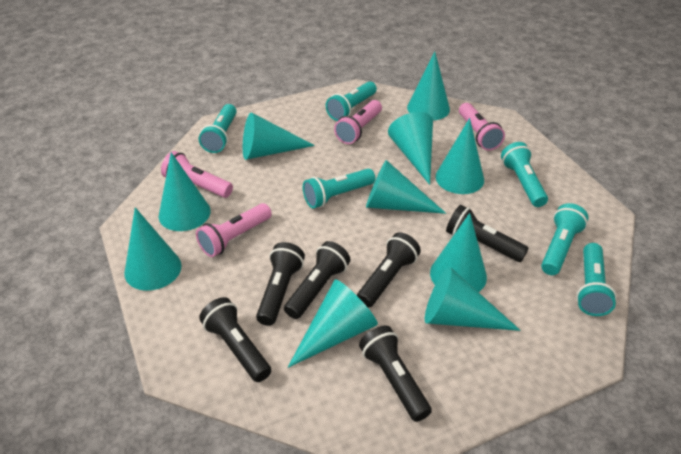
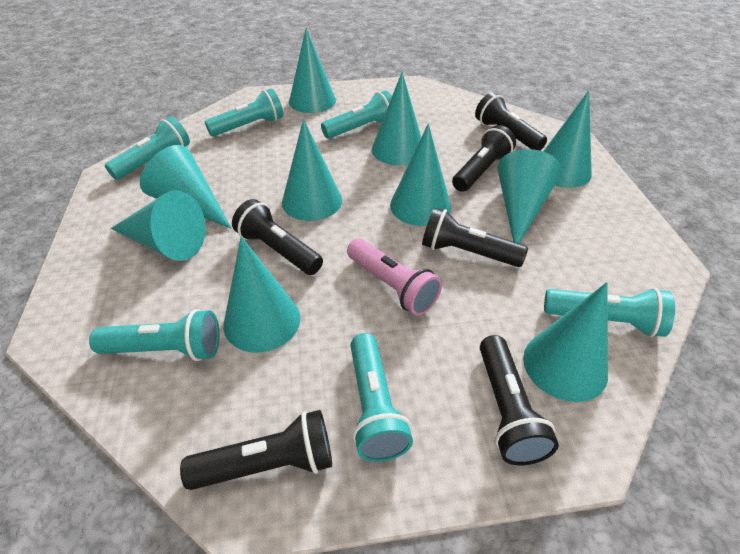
pink flashlight: 4 -> 1

